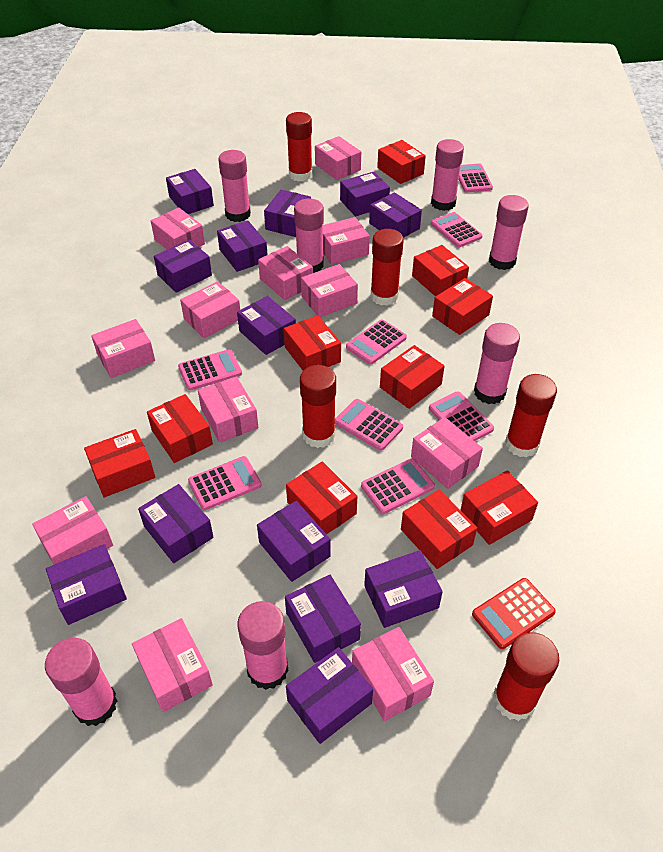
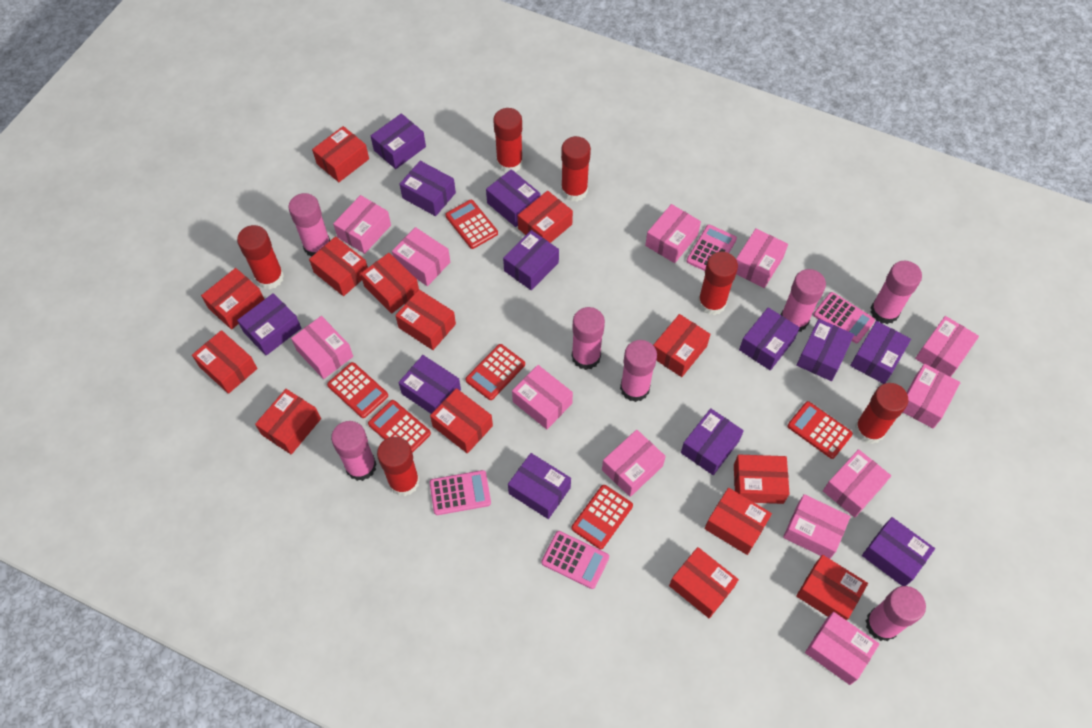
pink calculator: 8 -> 4
purple box: 13 -> 12
red box: 10 -> 14
red calculator: 1 -> 6
red glue stick: 5 -> 6

